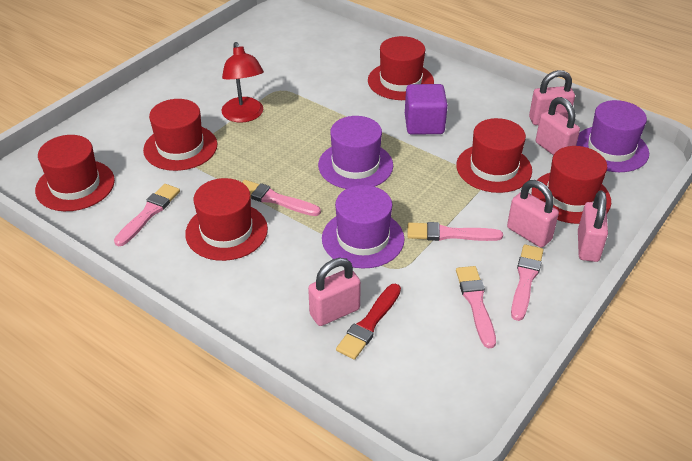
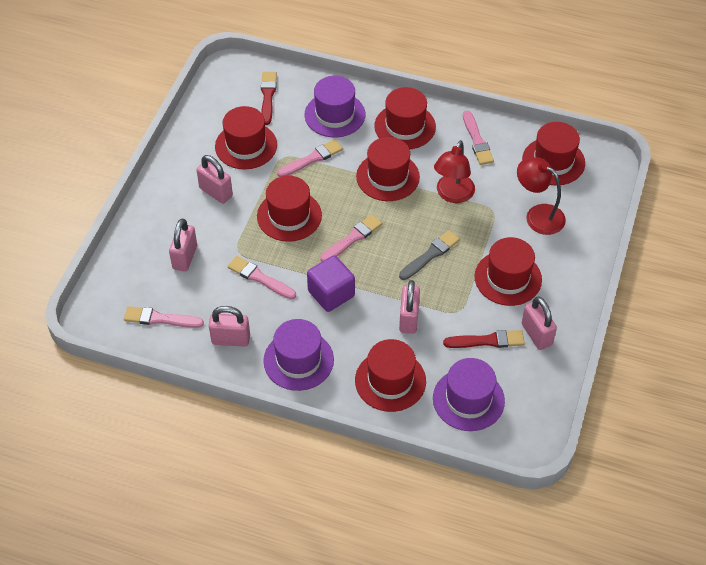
grey brush: 0 -> 1
red brush: 1 -> 2
red hat: 6 -> 7
red lamp: 1 -> 2

